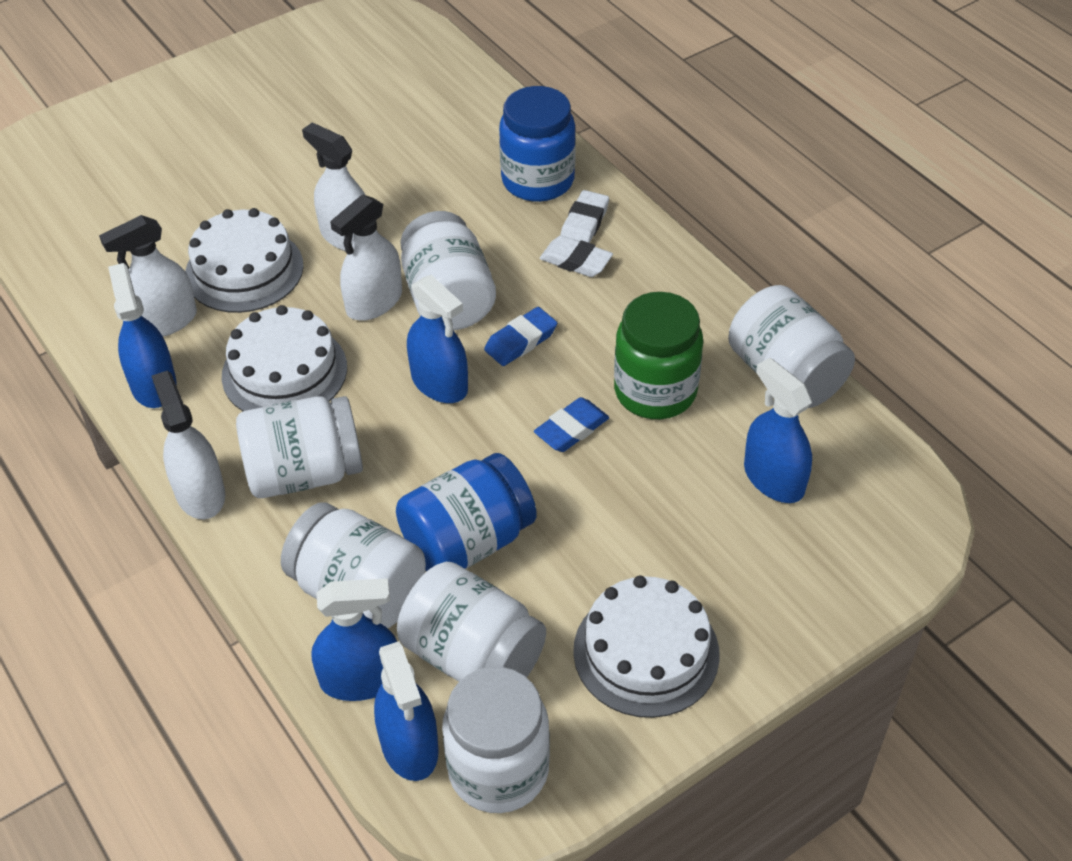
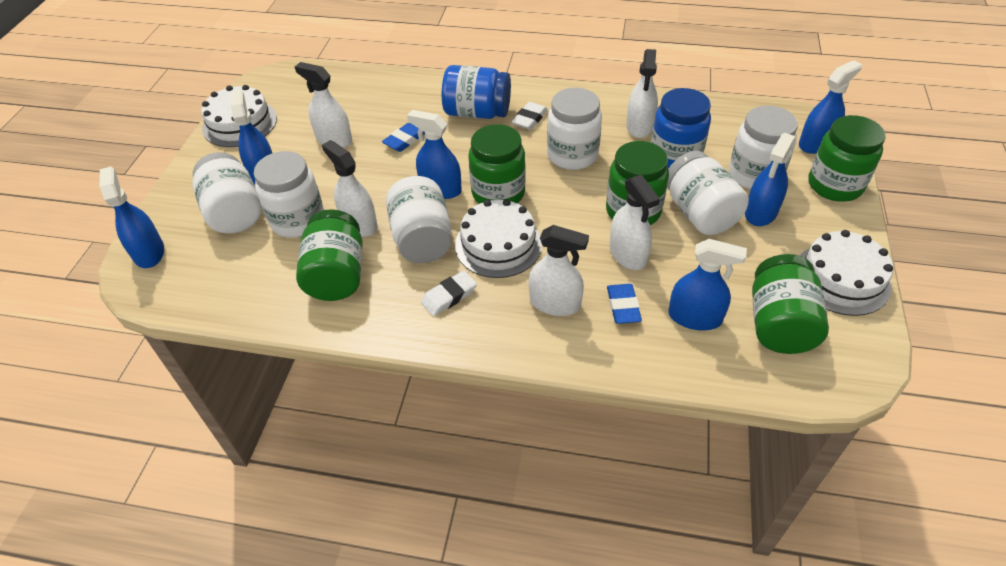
blue spray bottle: 5 -> 6
green jar: 1 -> 5
white spray bottle: 4 -> 5

